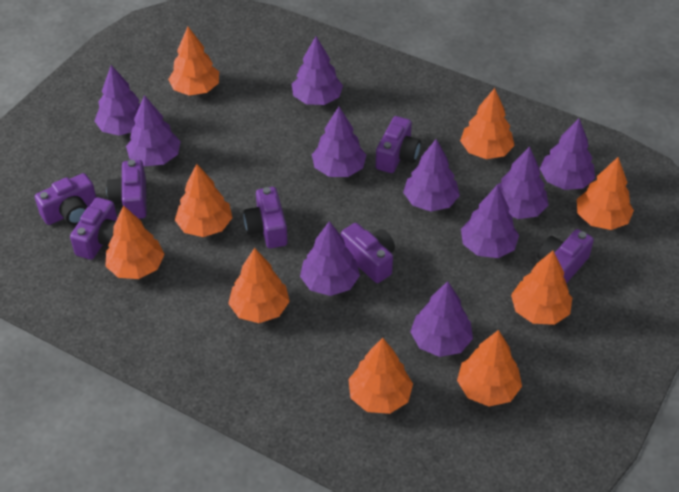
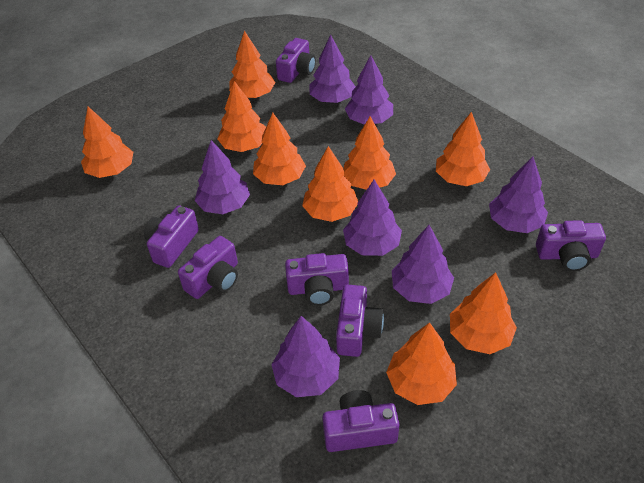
purple tree: 10 -> 7

